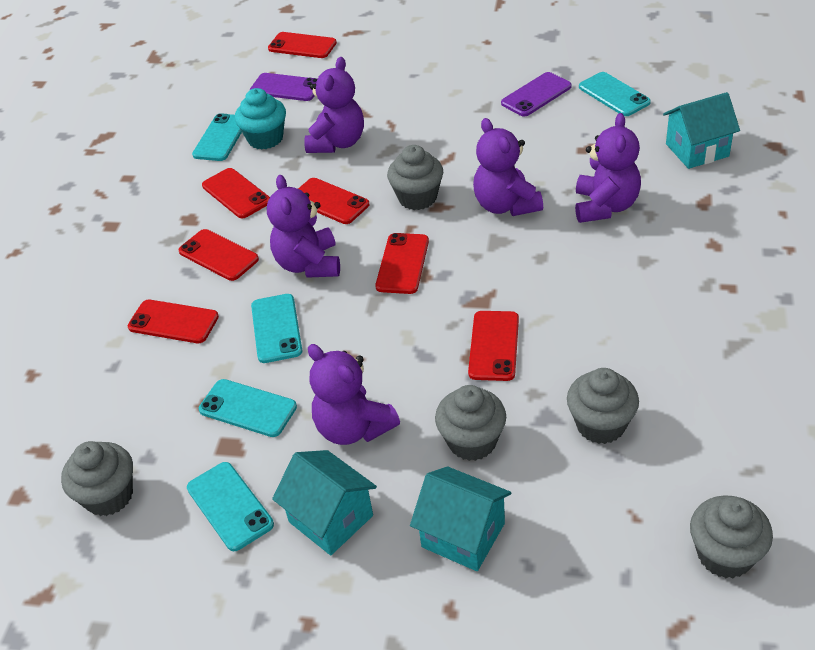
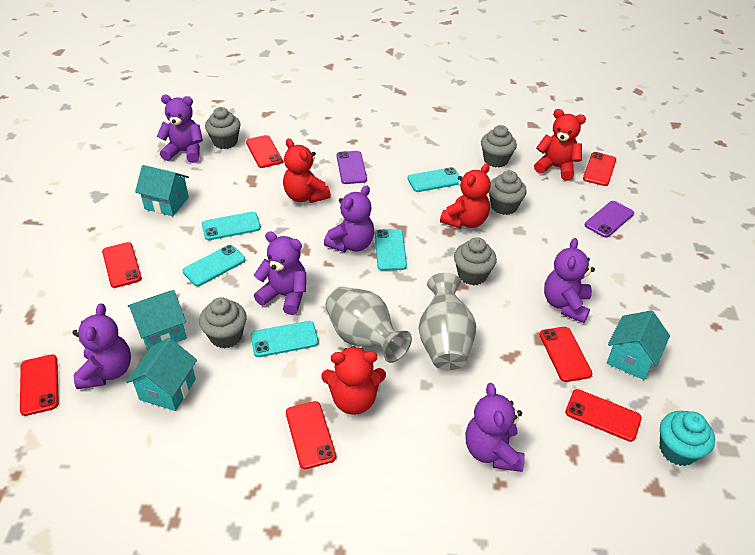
grey vase: 0 -> 2
purple teddy bear: 5 -> 6
red teddy bear: 0 -> 4
turquoise house: 3 -> 4

